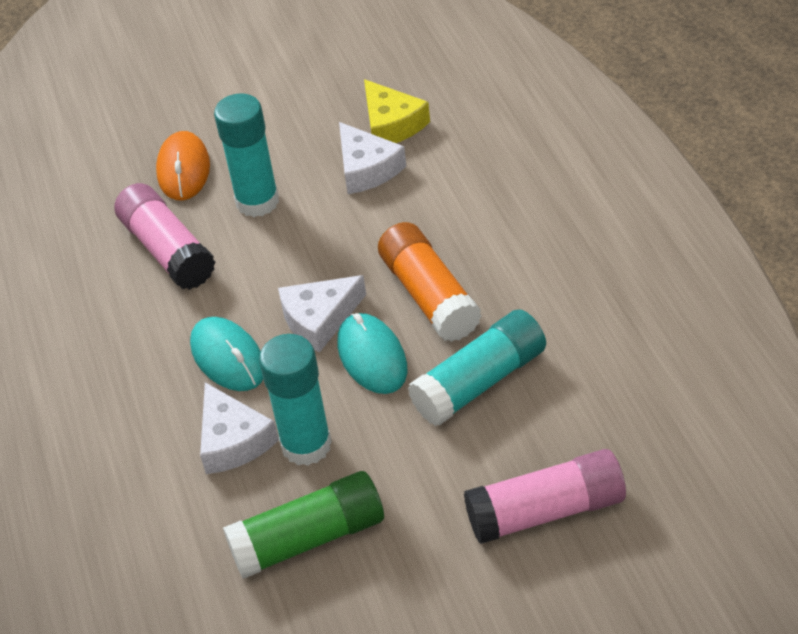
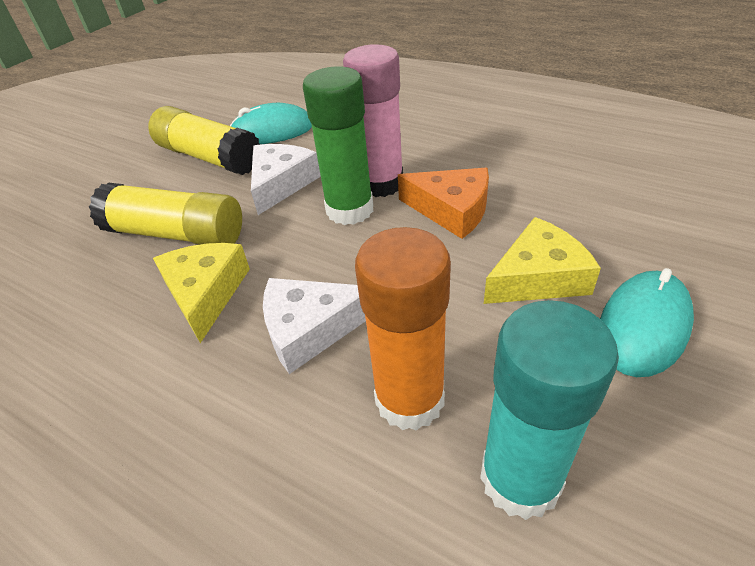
orange cheese: 0 -> 1
orange mouse: 1 -> 0
pink glue stick: 2 -> 1
turquoise glue stick: 3 -> 1
white cheese: 3 -> 2
yellow cheese: 1 -> 2
yellow glue stick: 0 -> 2

